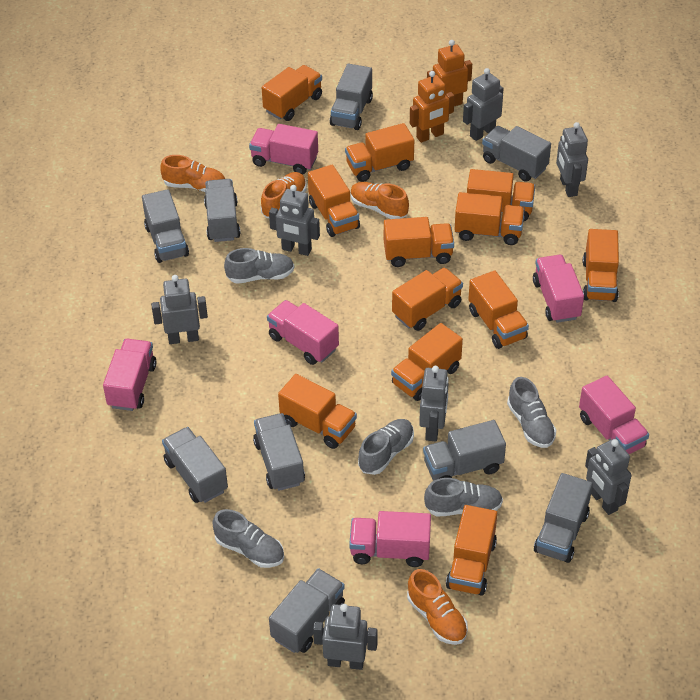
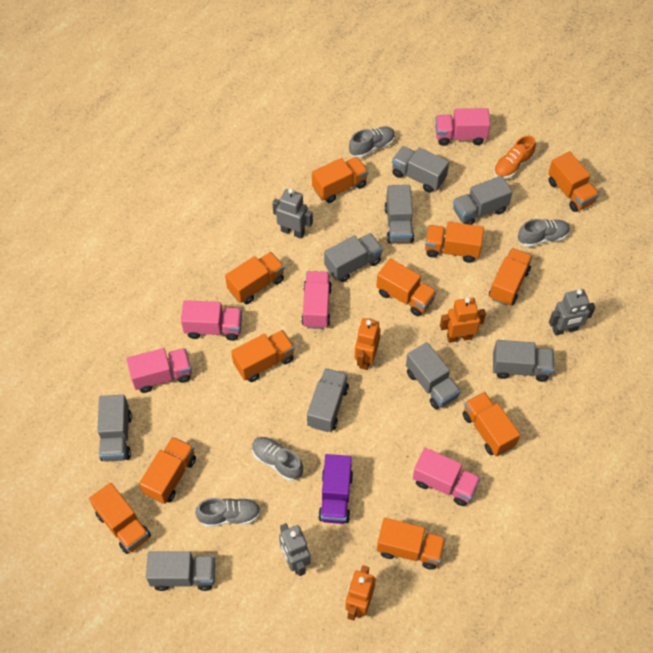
grey robot: 7 -> 3
grey shoe: 5 -> 4
orange robot: 2 -> 3
orange shoe: 4 -> 1
orange truck: 12 -> 11
pink truck: 6 -> 5
purple truck: 0 -> 1

